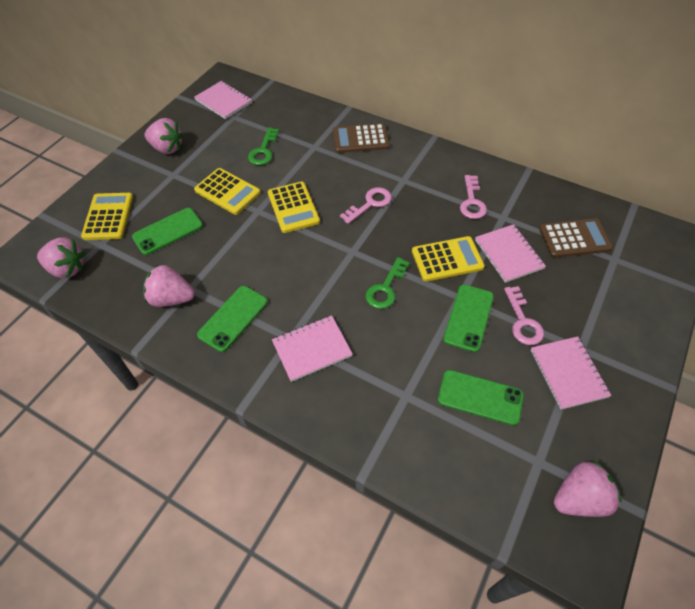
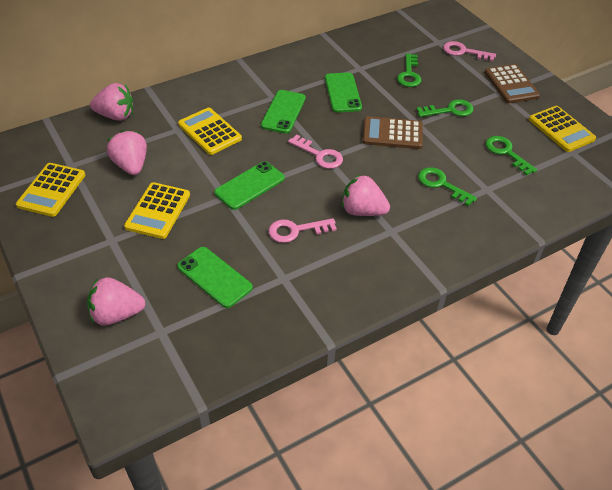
green key: 2 -> 4
pink notebook: 4 -> 0

